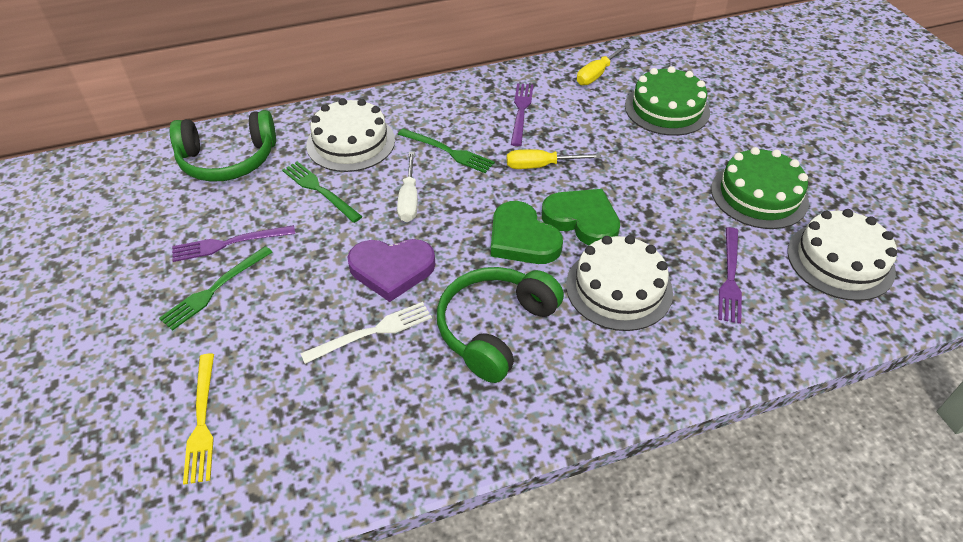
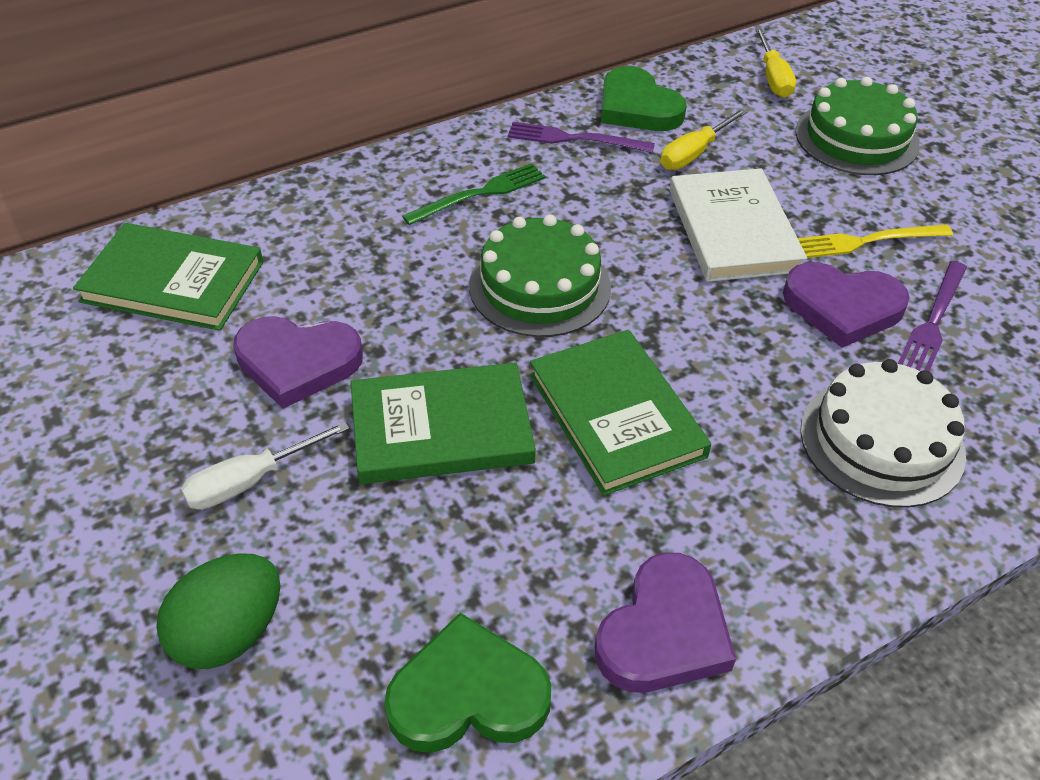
green book: 0 -> 3
green egg: 0 -> 1
green fork: 3 -> 1
green headphones: 2 -> 0
purple fork: 3 -> 2
purple heart: 1 -> 3
white book: 0 -> 1
white cake: 3 -> 1
white fork: 1 -> 0

